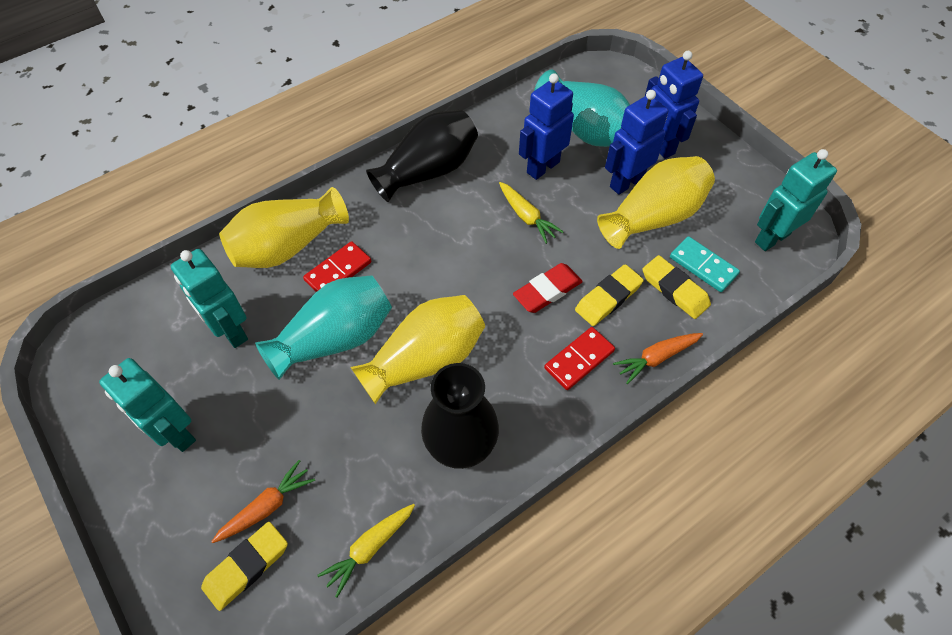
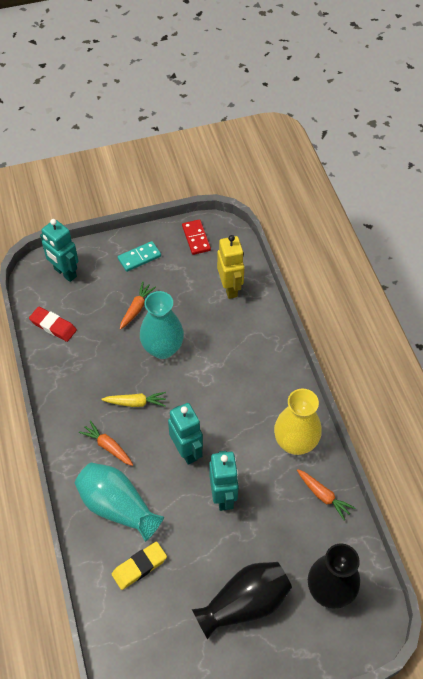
blue robot: 3 -> 0
orange carrot: 2 -> 3
red domino: 2 -> 1
yellow carrot: 2 -> 1
yellow eraser: 3 -> 1
yellow robot: 0 -> 1
yellow vase: 3 -> 1

